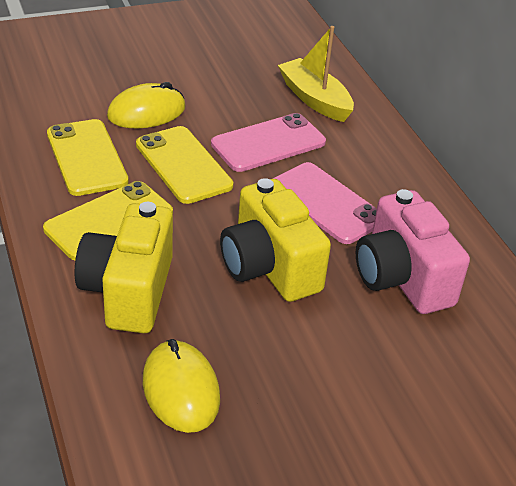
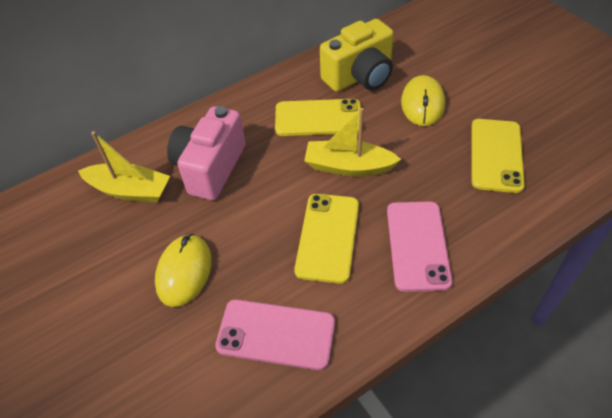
yellow boat: 1 -> 2
yellow camera: 2 -> 1

